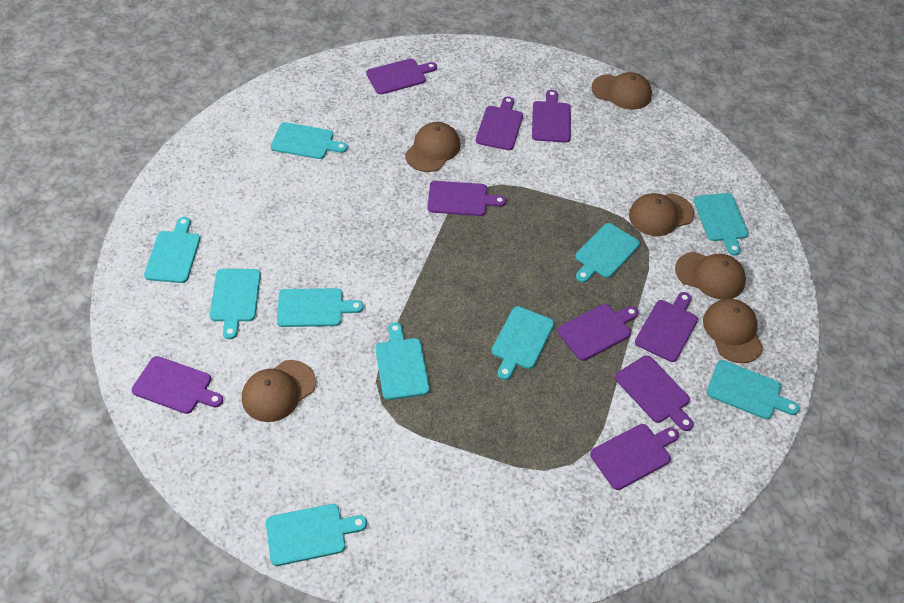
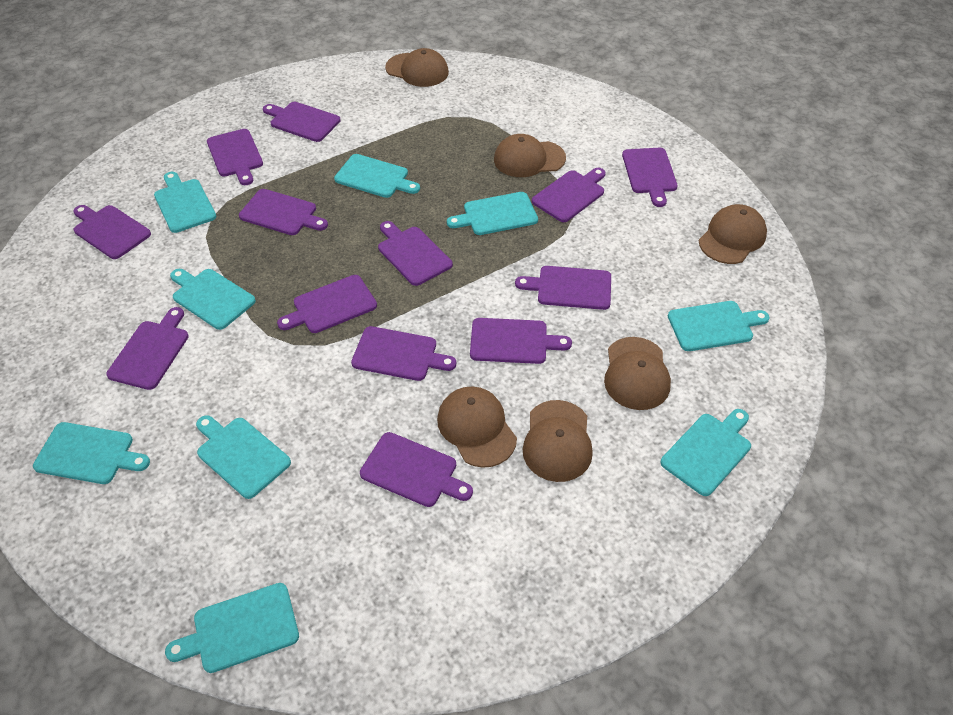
purple cutting board: 9 -> 13
turquoise cutting board: 10 -> 9

